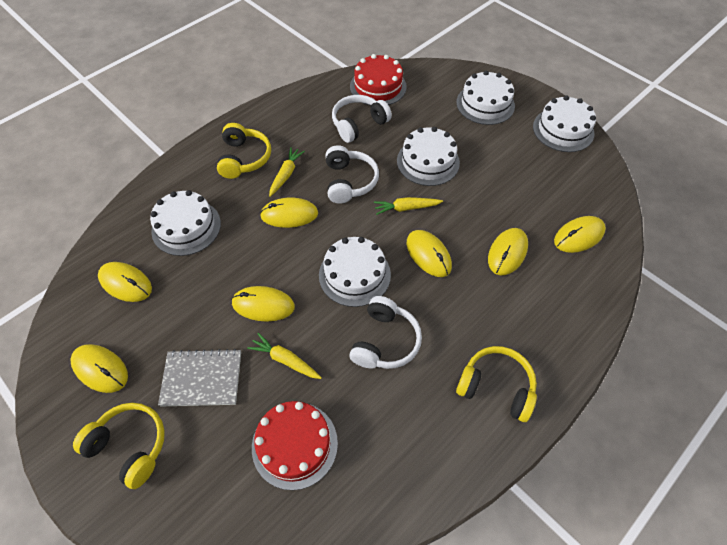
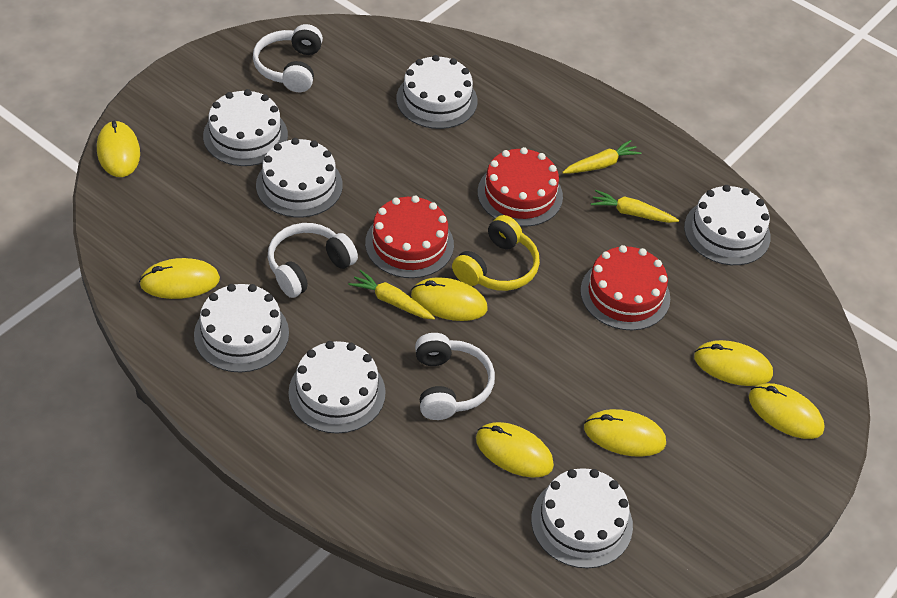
grey notebook: 1 -> 0
red cake: 2 -> 3
white cake: 5 -> 7
yellow headphones: 3 -> 1

